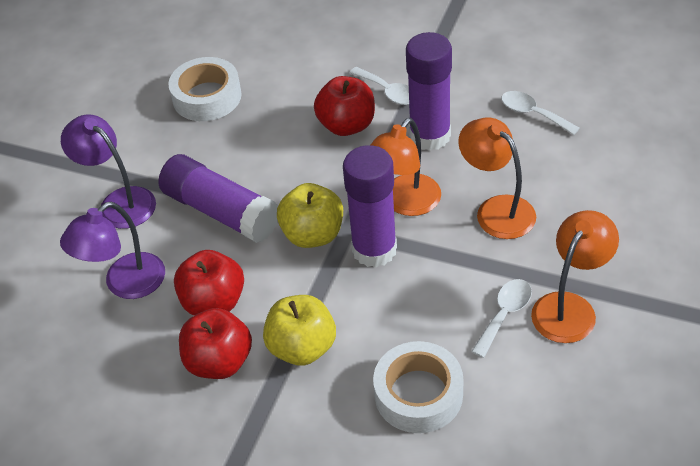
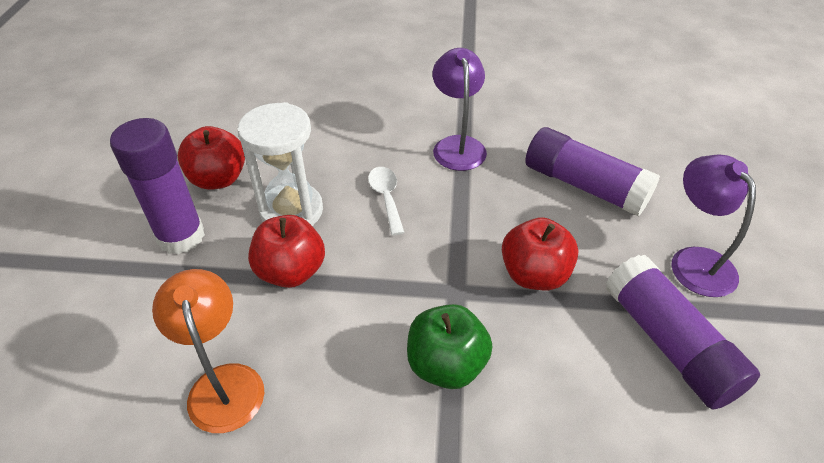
green apple: 0 -> 1
orange lamp: 3 -> 1
white hourglass: 0 -> 1
white spoon: 3 -> 1
white tape: 2 -> 0
yellow apple: 2 -> 0

